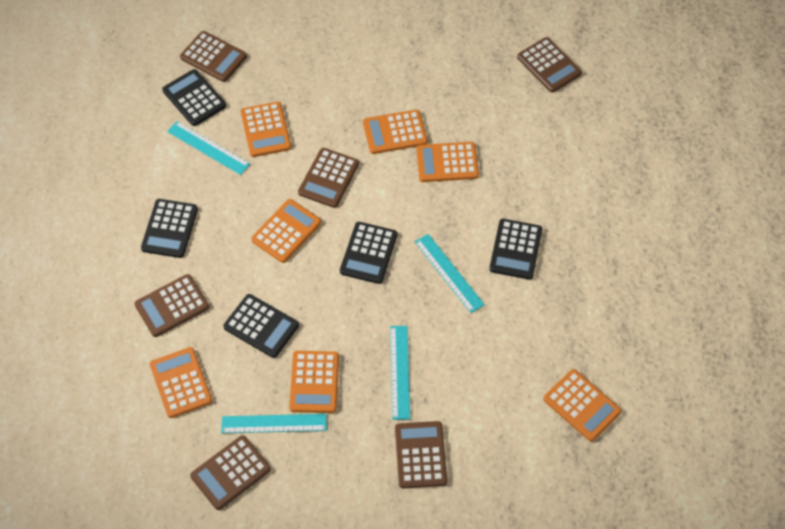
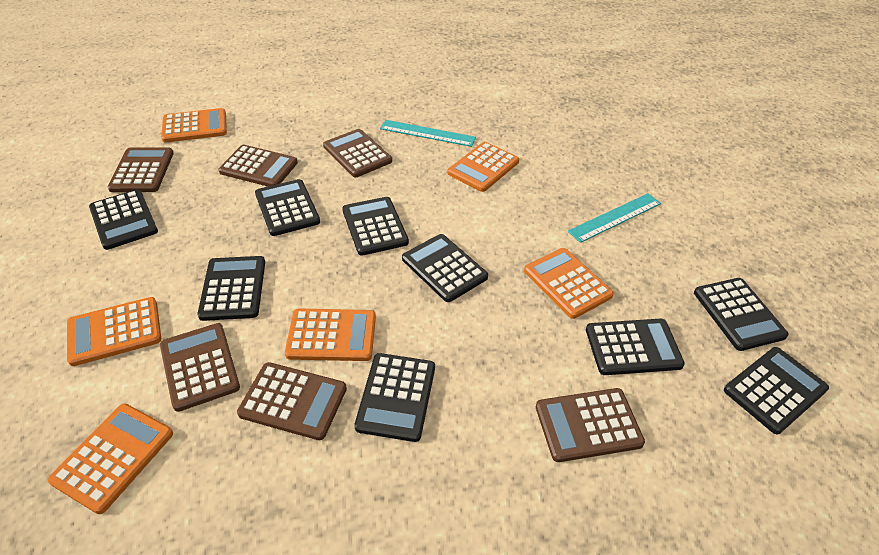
black calculator: 5 -> 9
orange calculator: 7 -> 6
turquoise ruler: 4 -> 2

